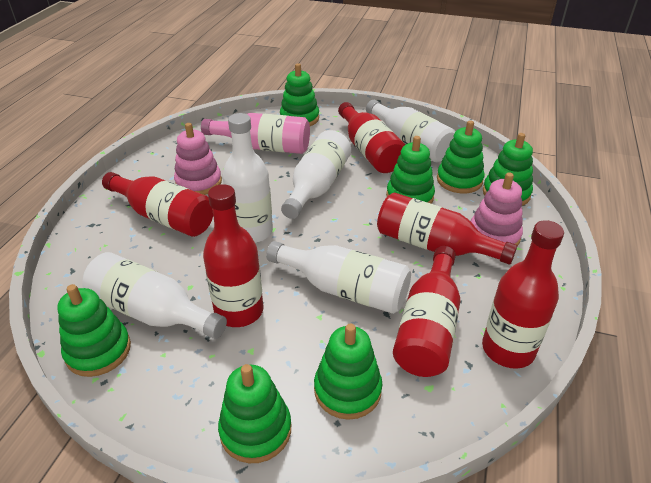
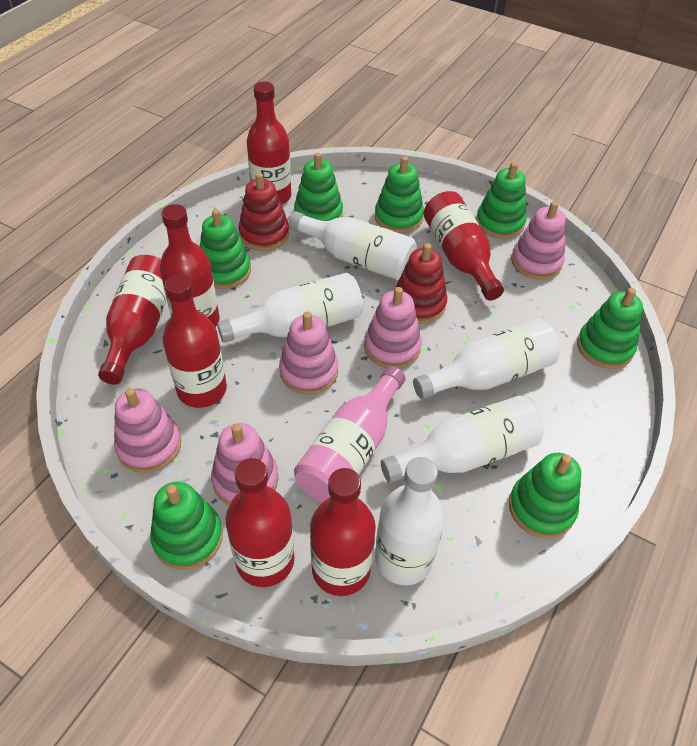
pink stacking toy: 2 -> 5
red bottle: 6 -> 7
red stacking toy: 0 -> 2

